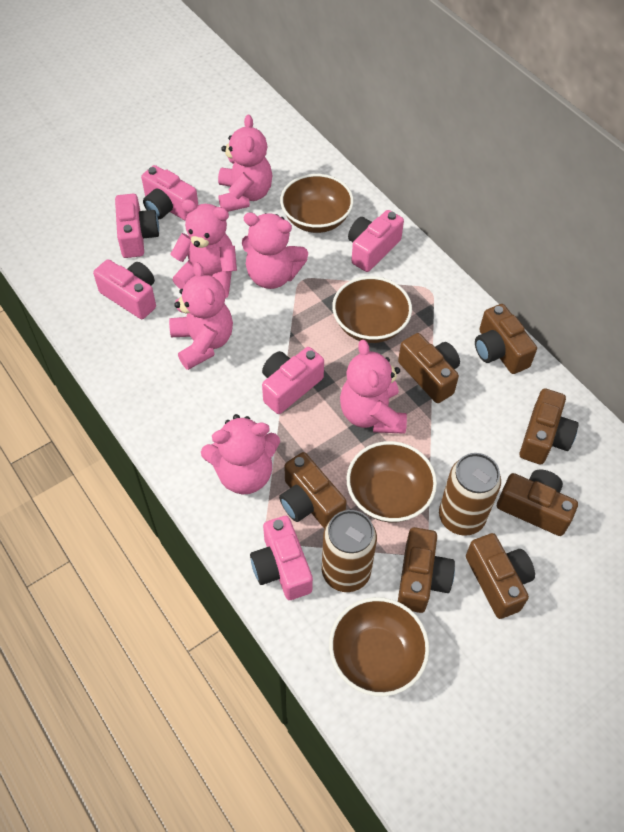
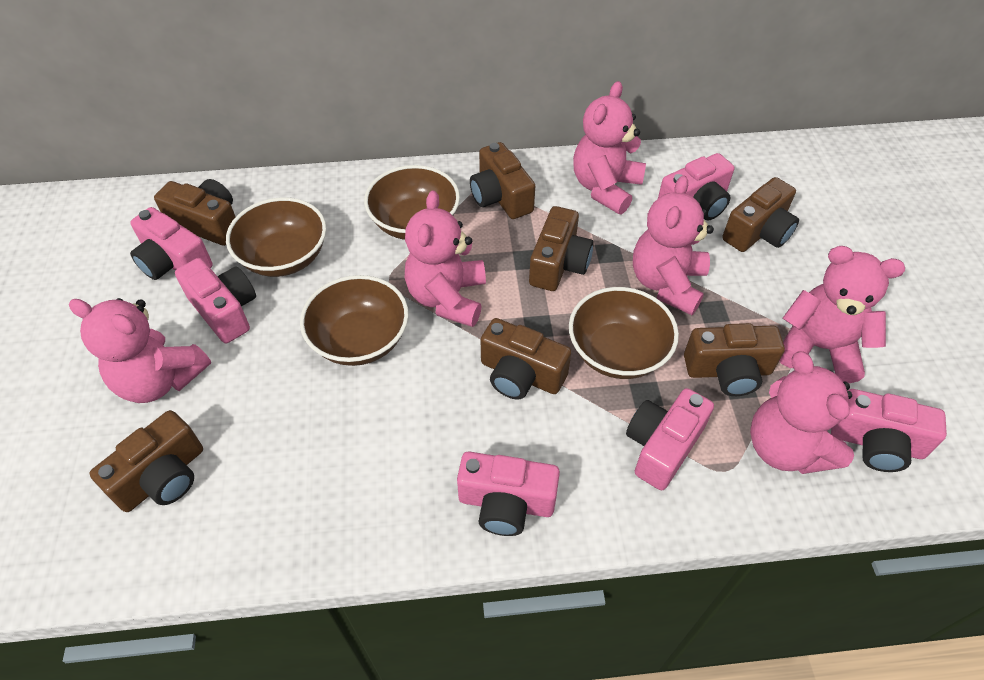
brown can: 2 -> 0

